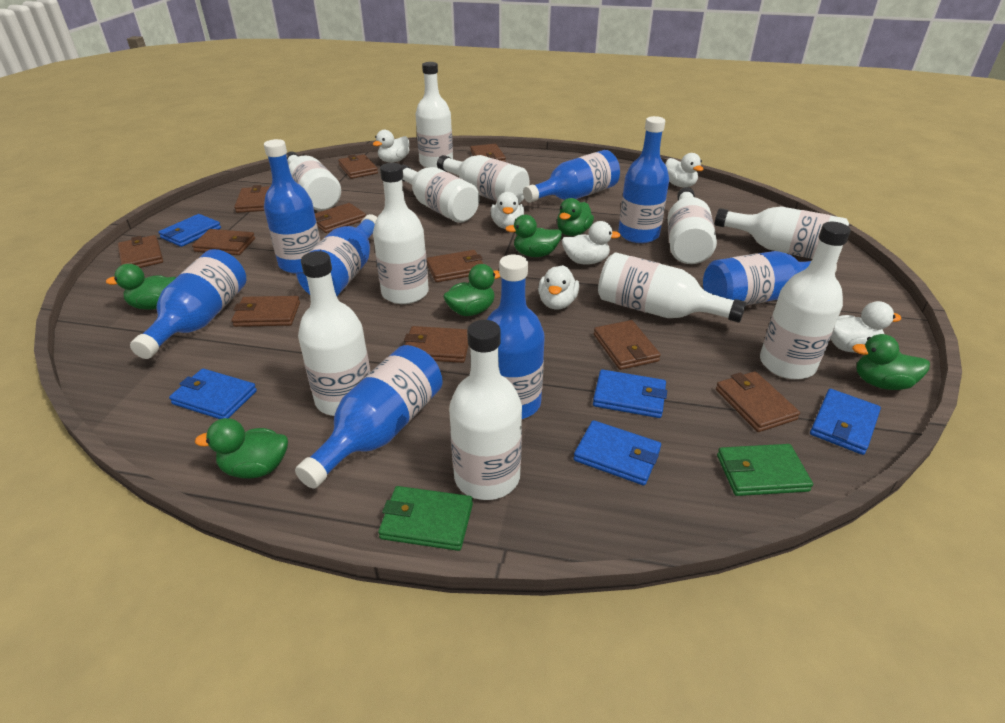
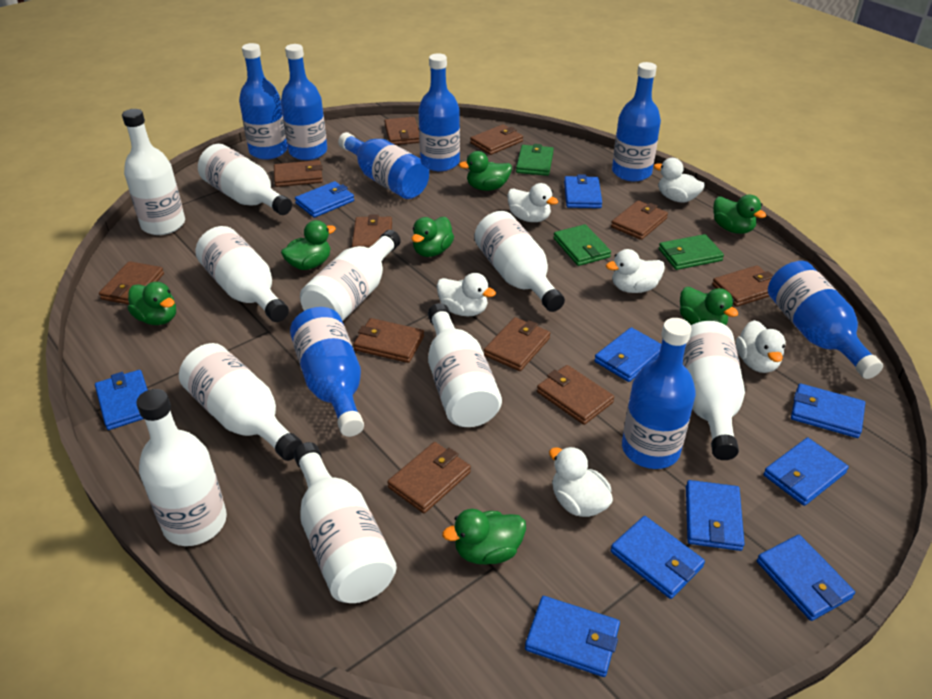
blue wallet: 5 -> 10
green duck: 6 -> 7
green wallet: 2 -> 3
white bottle: 11 -> 10

